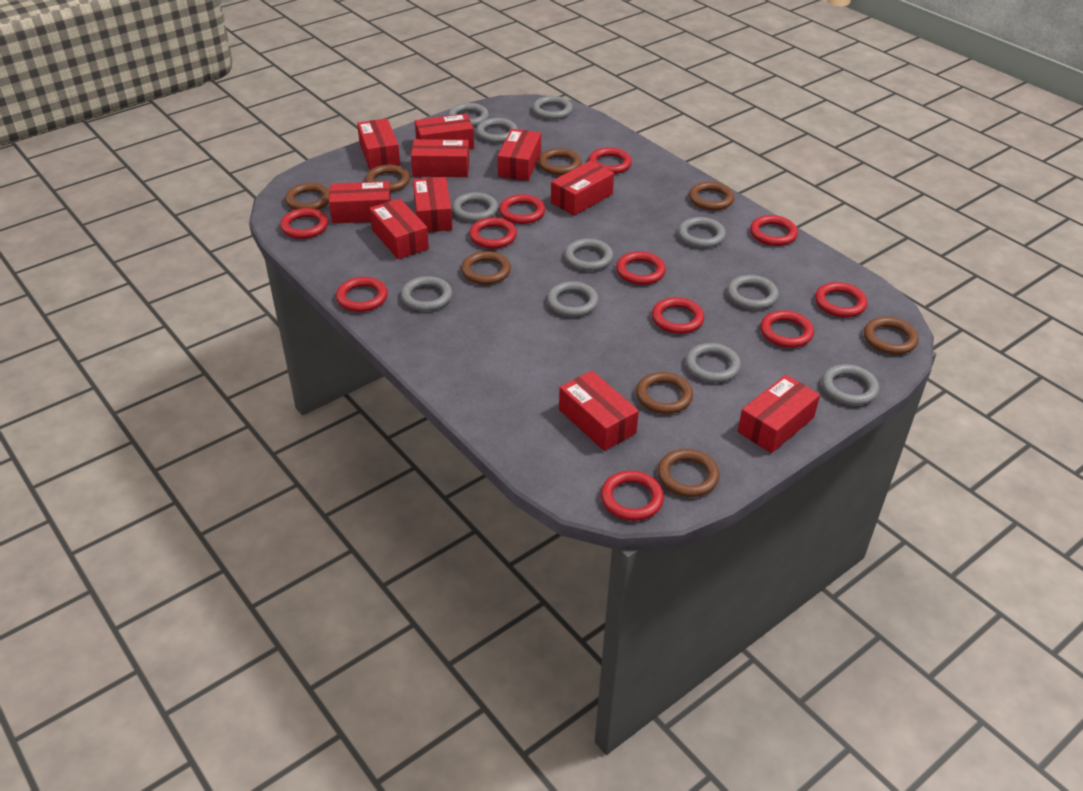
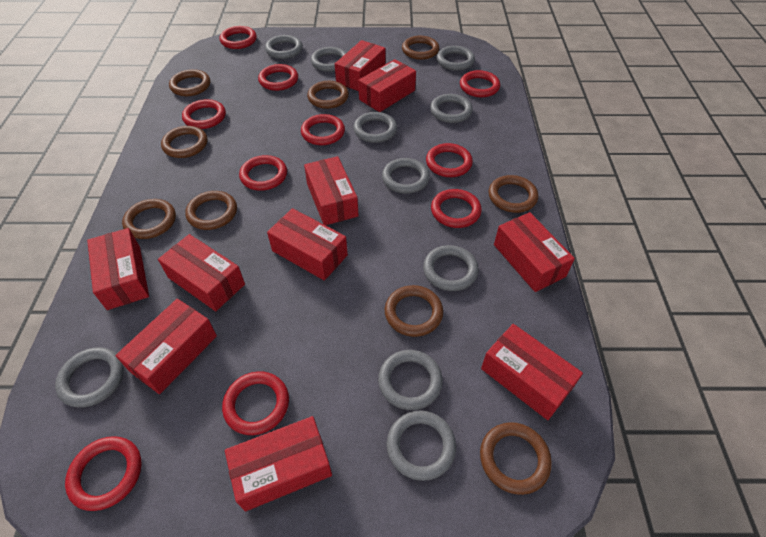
brown ring: 8 -> 9
grey ring: 11 -> 10
red ring: 11 -> 10

